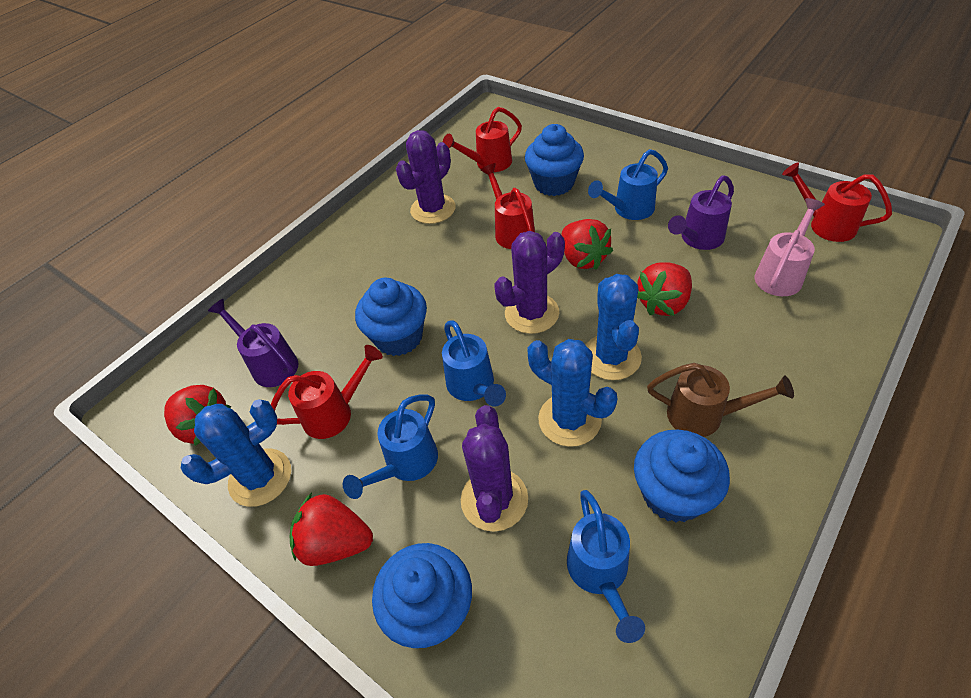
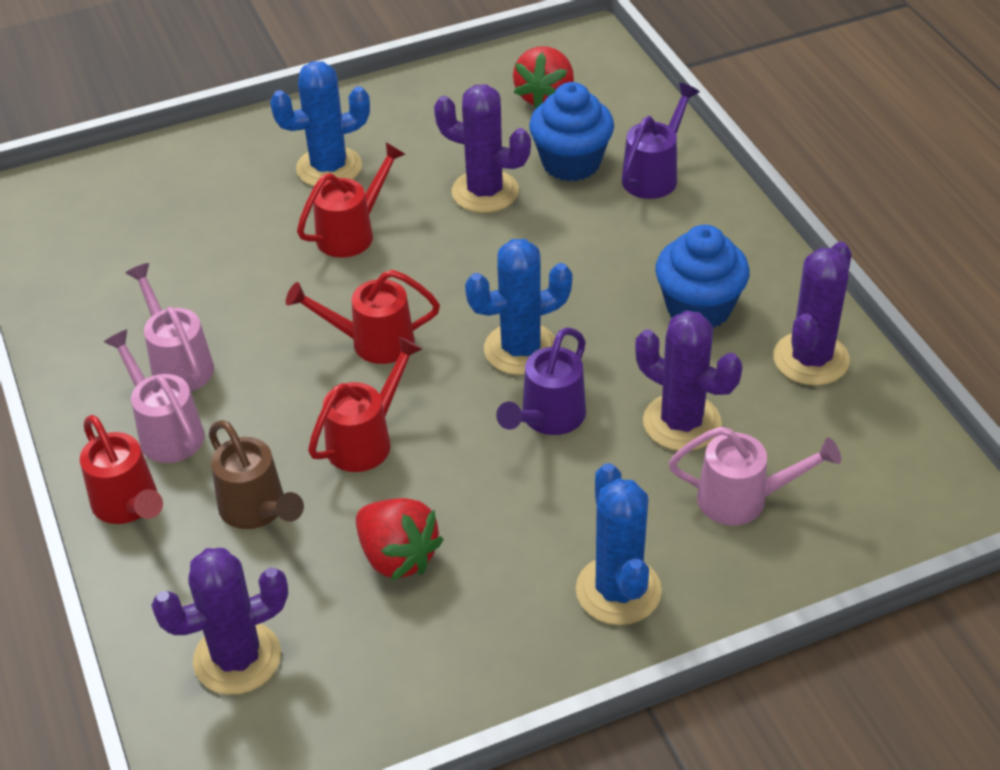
blue cupcake: 4 -> 2
blue watering can: 4 -> 0
pink watering can: 1 -> 3
purple cactus: 3 -> 4
red strawberry: 4 -> 2

